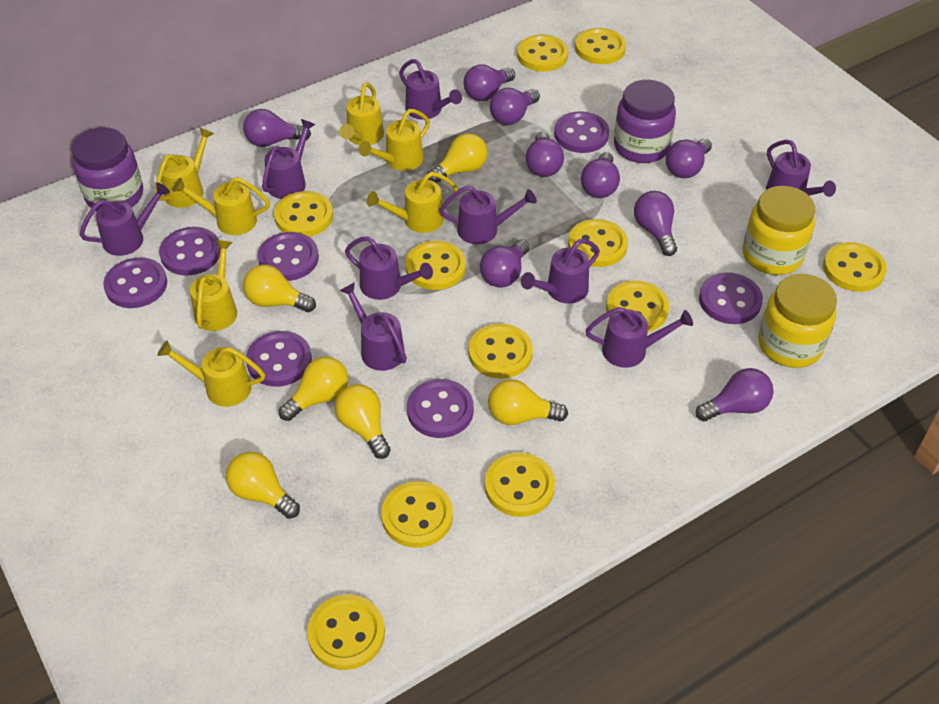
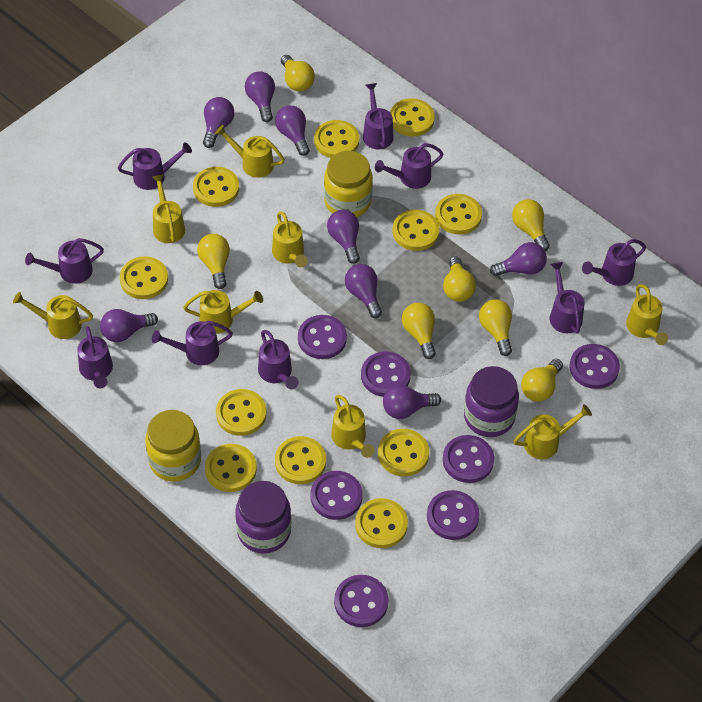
purple light bulb: 9 -> 8
yellow light bulb: 6 -> 7
yellow watering can: 7 -> 8

